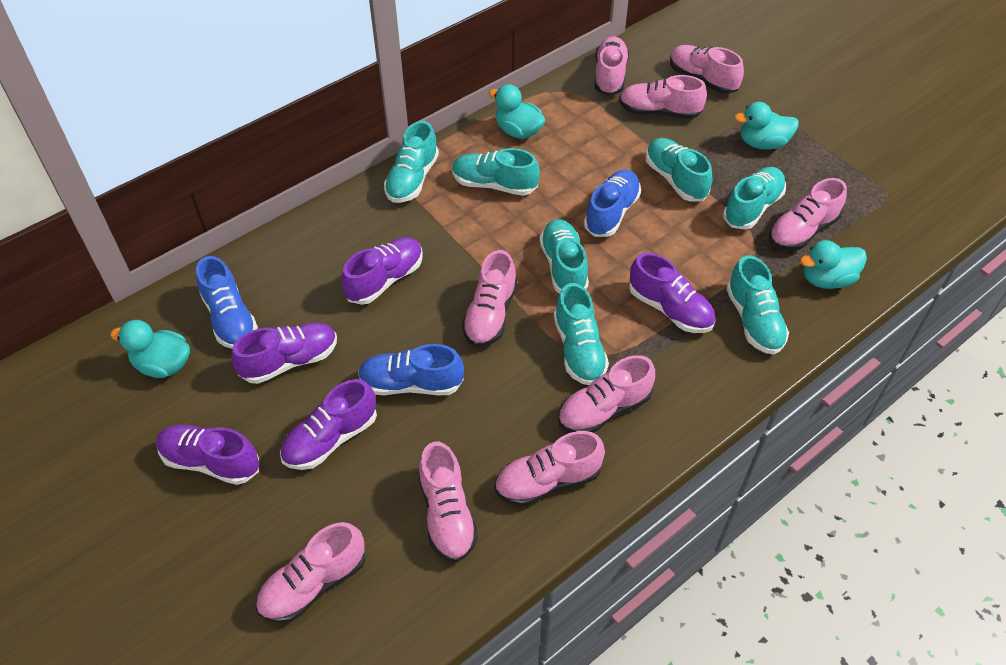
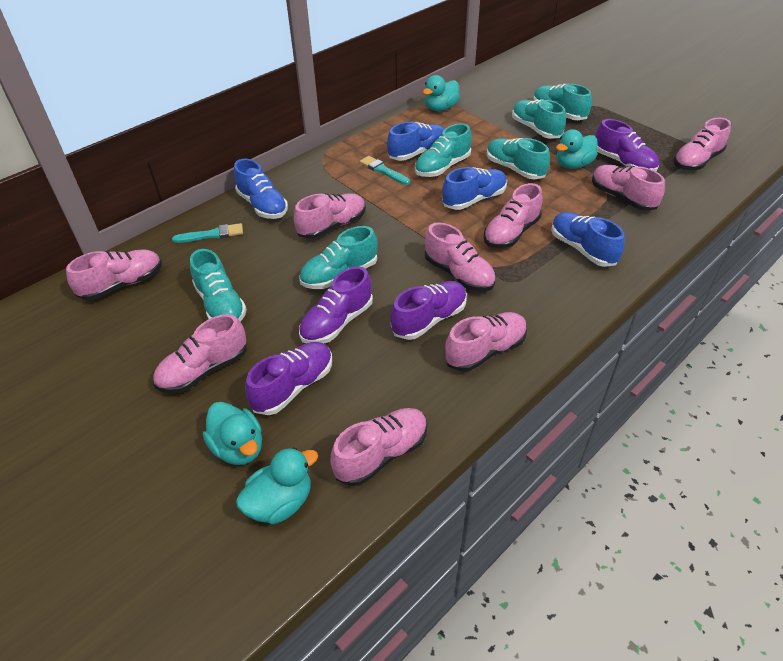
blue shoe: 3 -> 4
purple shoe: 5 -> 4
turquoise brush: 0 -> 2
turquoise shoe: 7 -> 6

